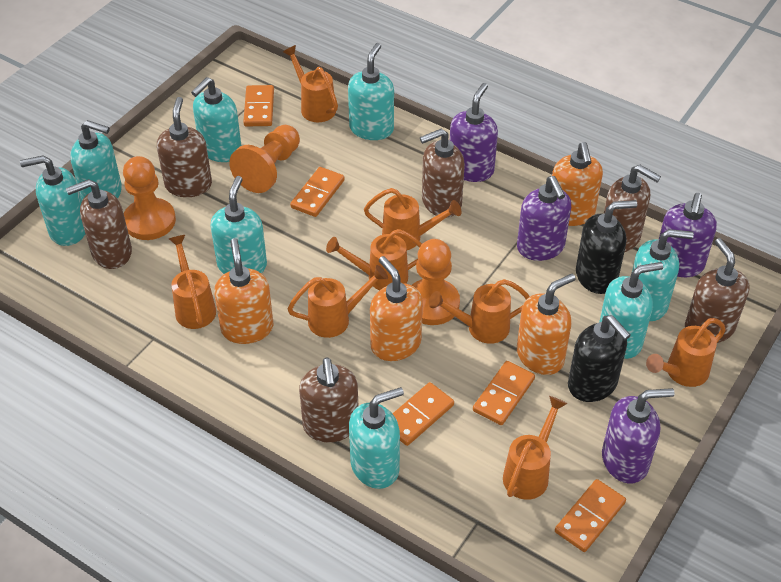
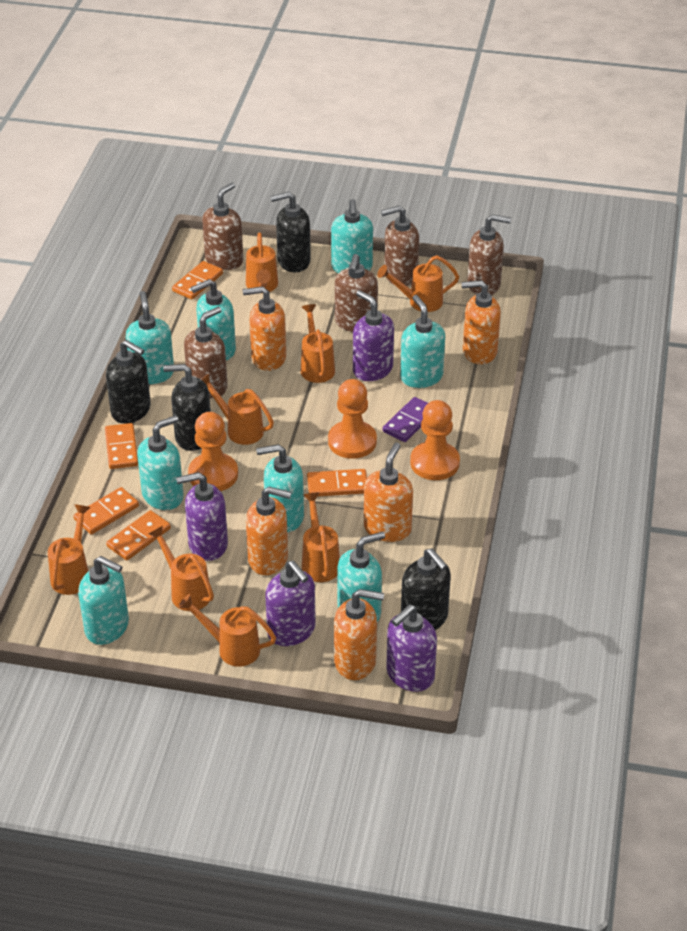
black soap dispenser: 2 -> 4
brown soap dispenser: 6 -> 5
orange soap dispenser: 4 -> 5
purple domino: 0 -> 1

